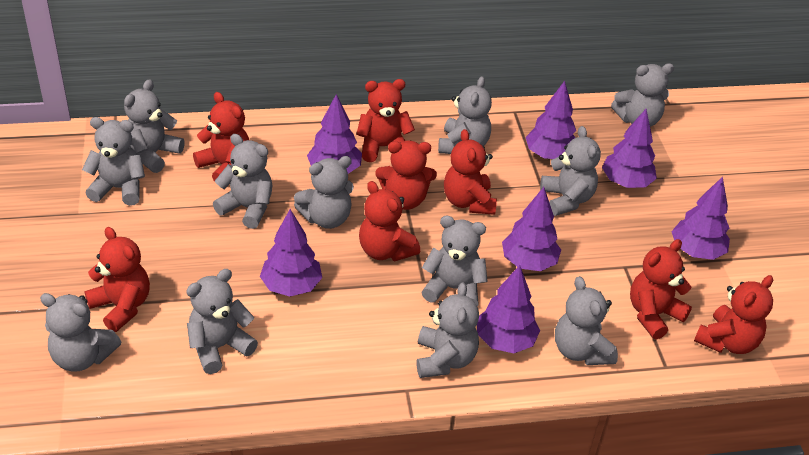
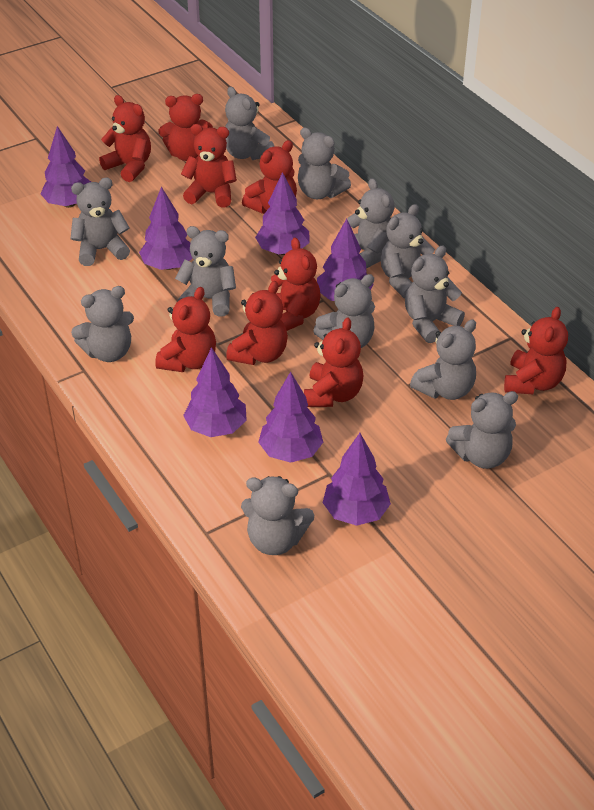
red teddy bear: 8 -> 9

